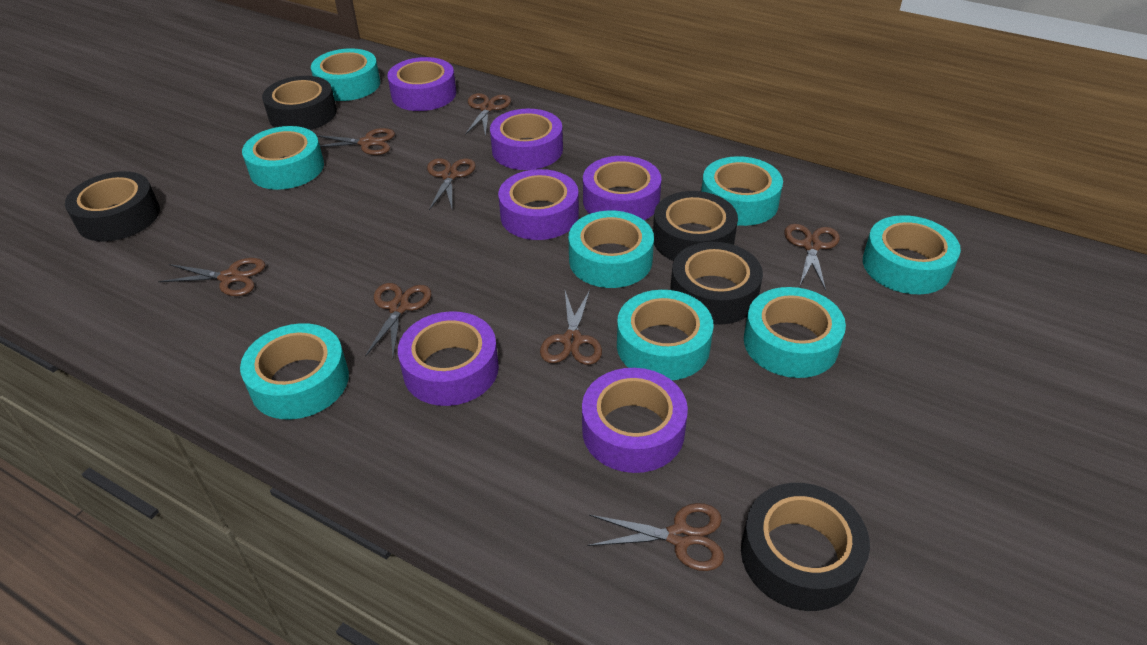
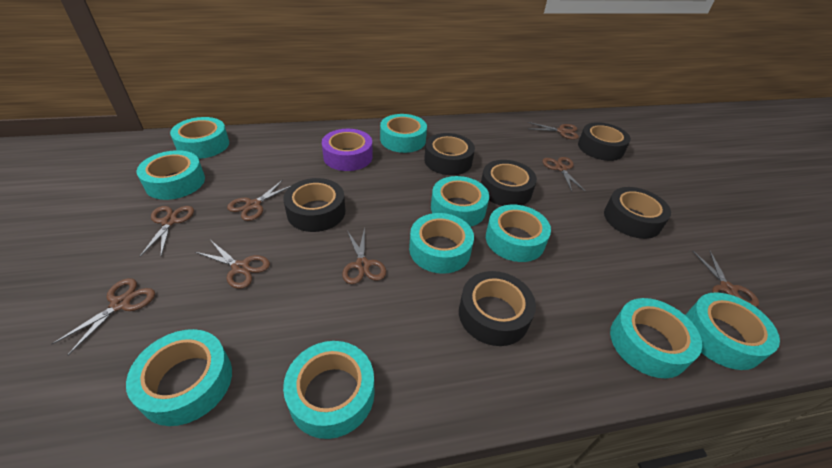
black tape: 5 -> 6
purple tape: 6 -> 1
turquoise tape: 8 -> 10

